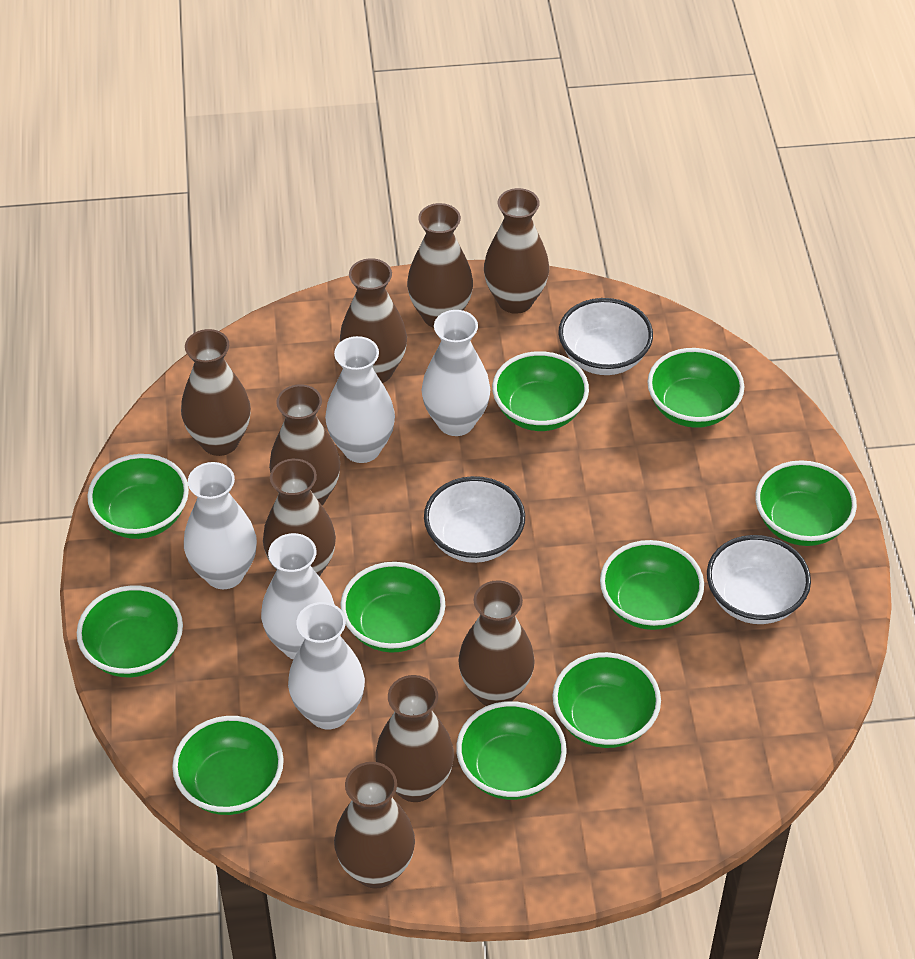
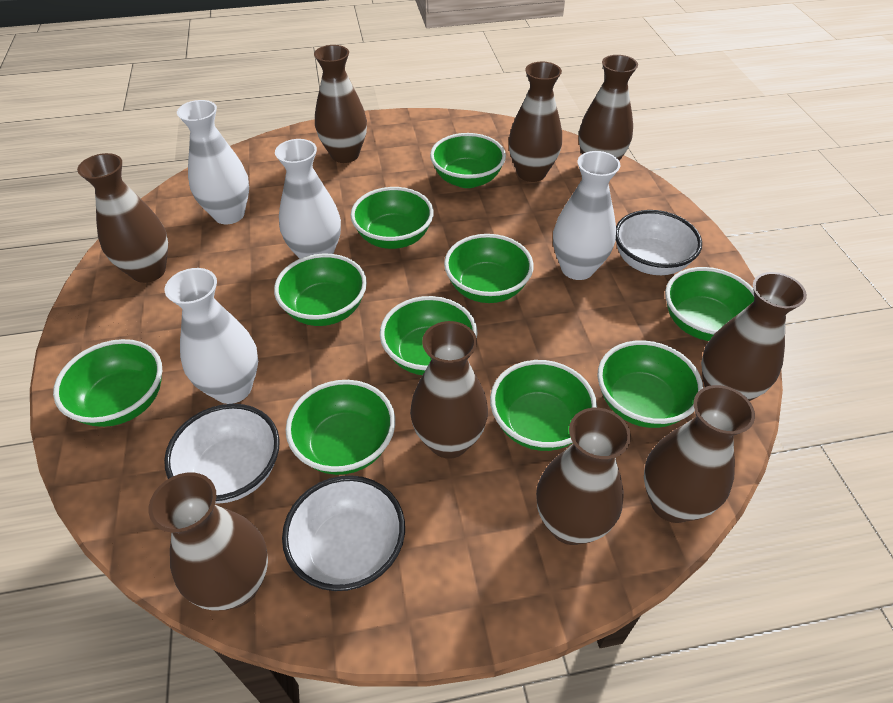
white vase: 5 -> 4

